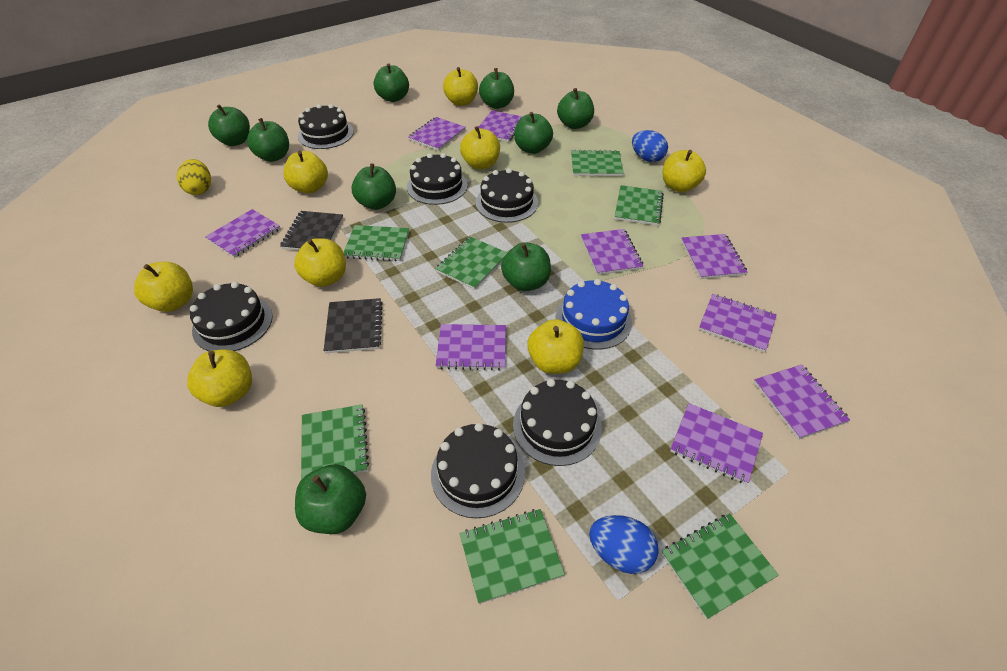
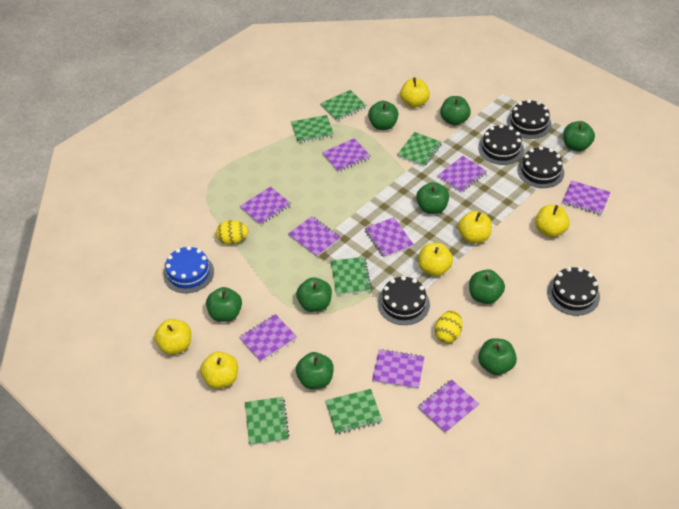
black cake: 6 -> 5
black notebook: 2 -> 0
blue egg: 2 -> 0
green notebook: 7 -> 6
yellow apple: 8 -> 6
yellow egg: 1 -> 2

